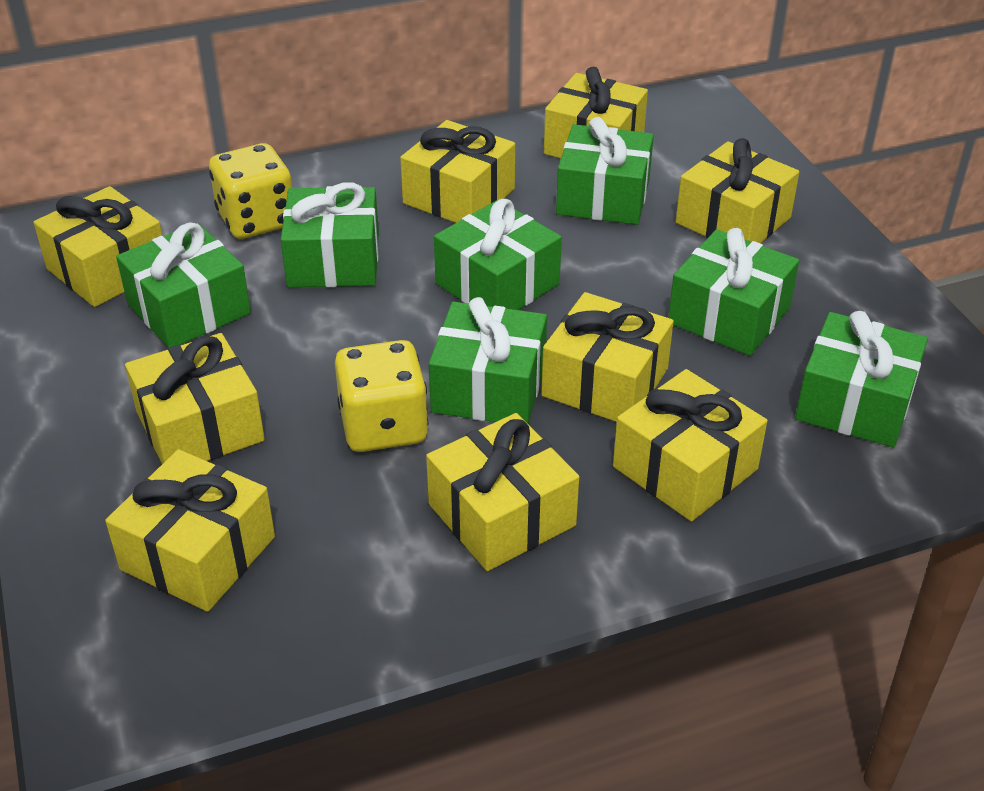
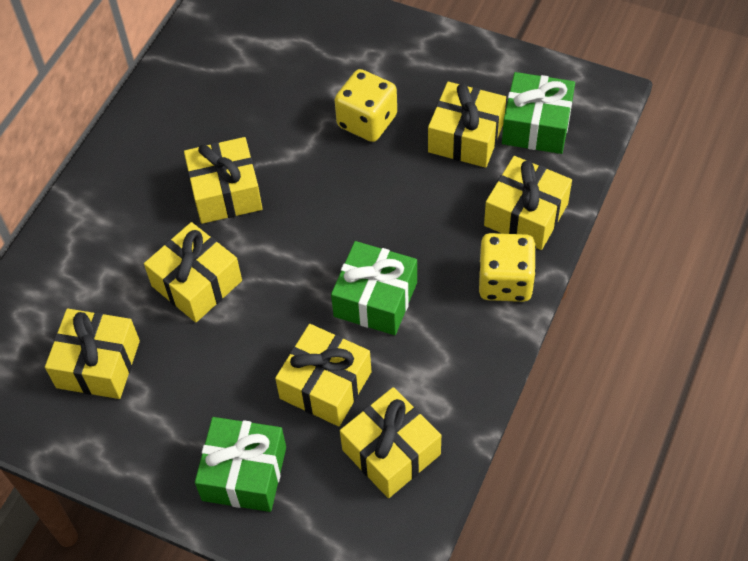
green gift: 7 -> 3
yellow gift: 9 -> 7

